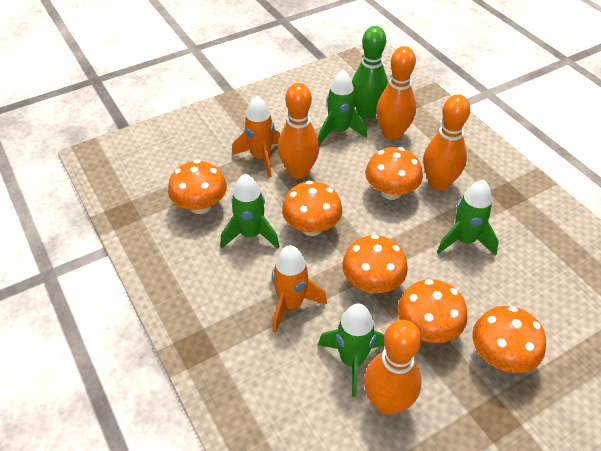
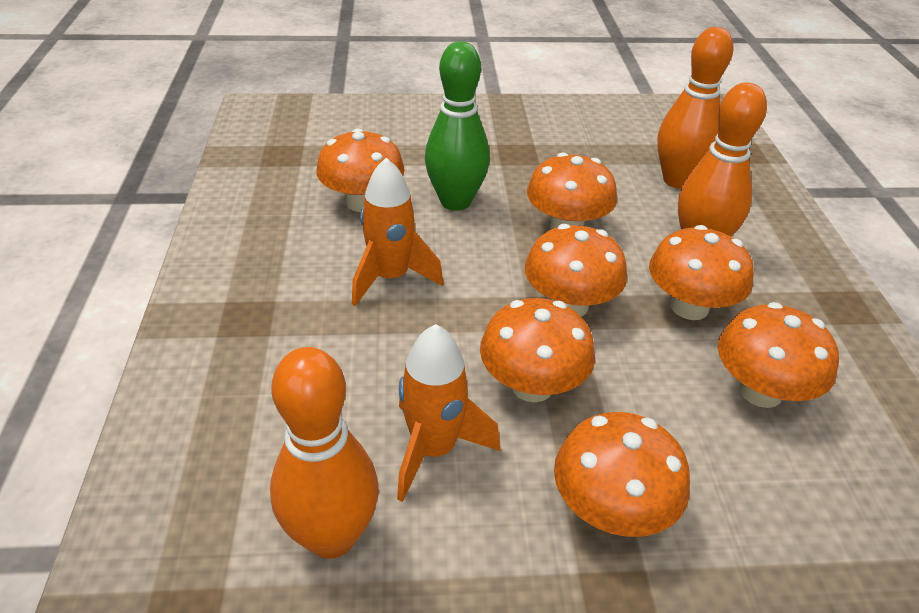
green rocket: 4 -> 0
orange bowling pin: 4 -> 3
orange mushroom: 6 -> 7

